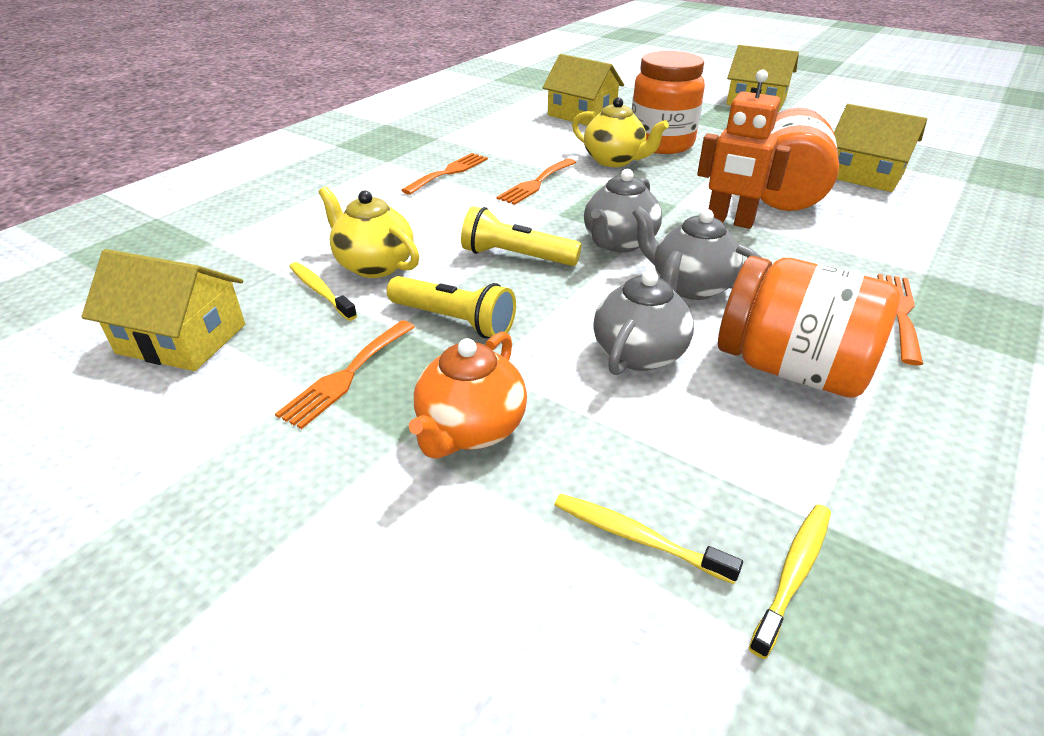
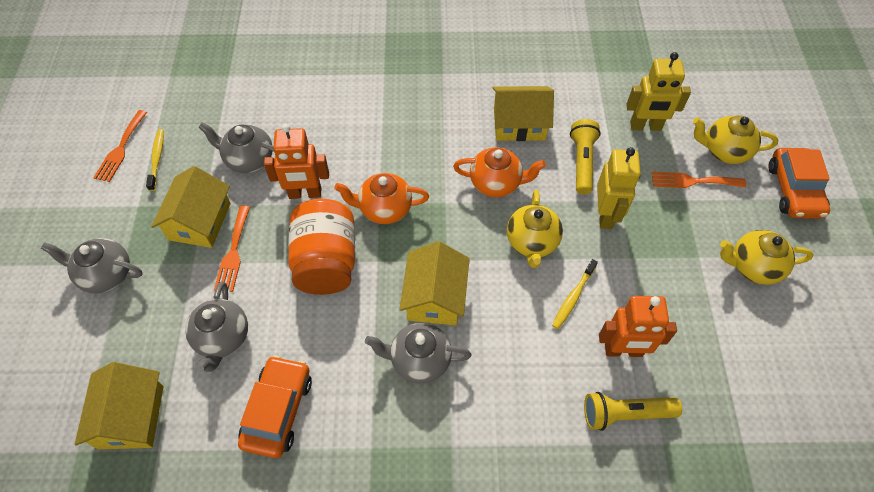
grey teapot: 3 -> 4
orange car: 0 -> 2
orange fork: 4 -> 3
orange jar: 3 -> 1
orange robot: 1 -> 2
orange teapot: 1 -> 2
yellow robot: 0 -> 2
yellow teapot: 2 -> 3
yellow toothbrush: 3 -> 2

